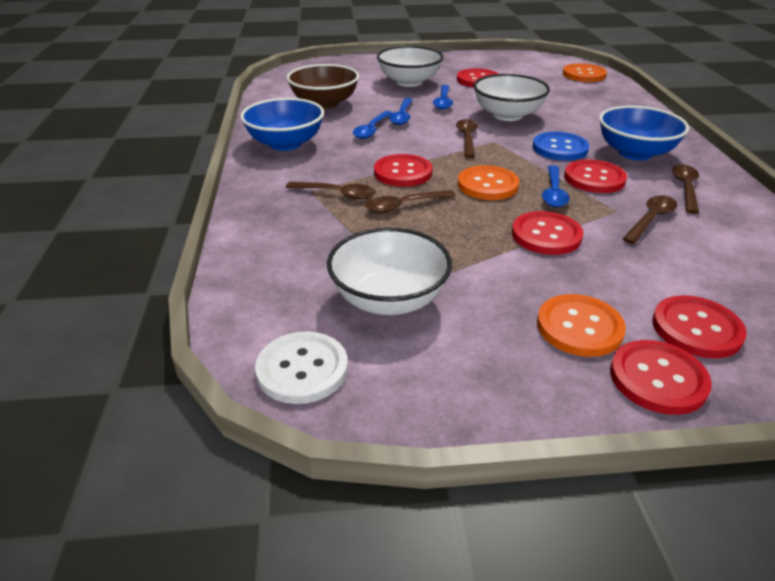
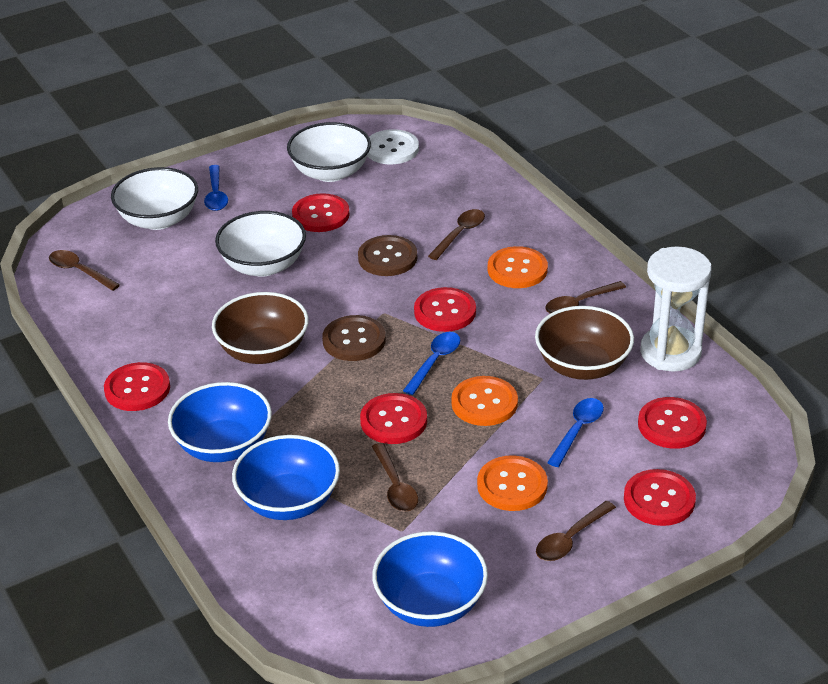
blue bowl: 2 -> 3
blue button: 1 -> 0
blue spoon: 4 -> 3
brown bowl: 1 -> 2
brown button: 0 -> 2
white hourglass: 0 -> 1

